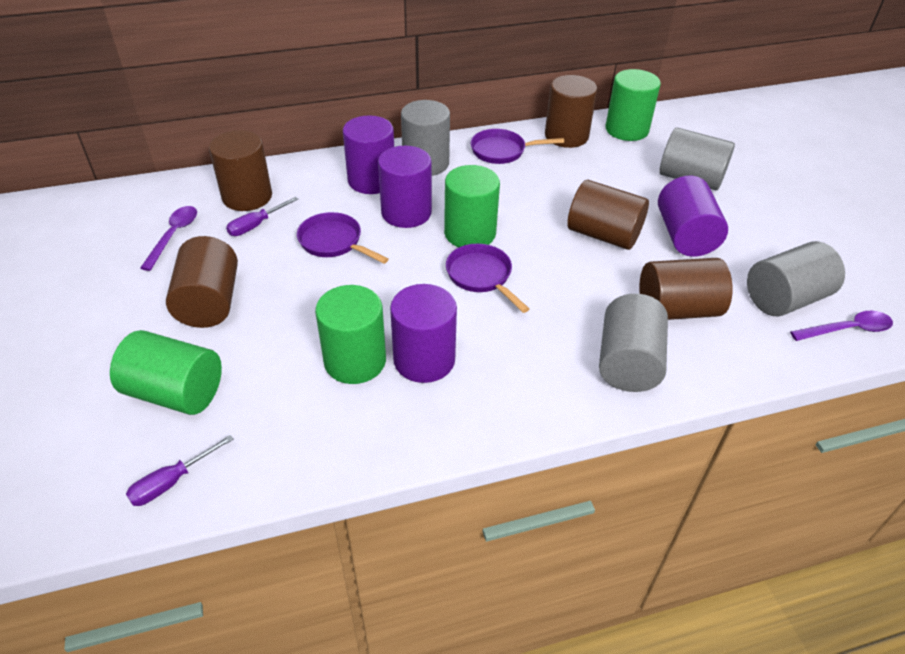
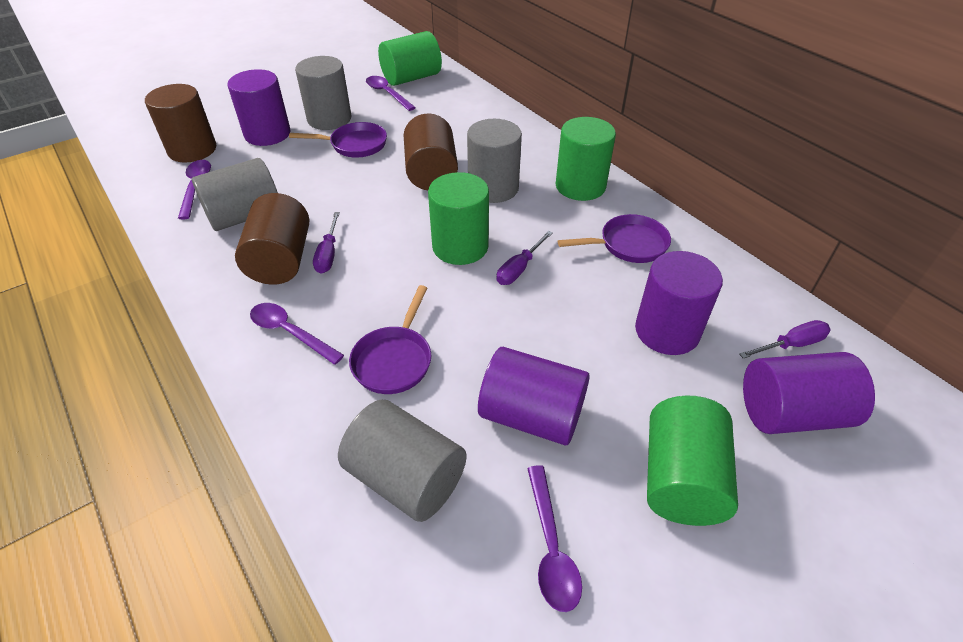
brown cylinder: 5 -> 3
purple screwdriver: 2 -> 3
purple spoon: 2 -> 4

